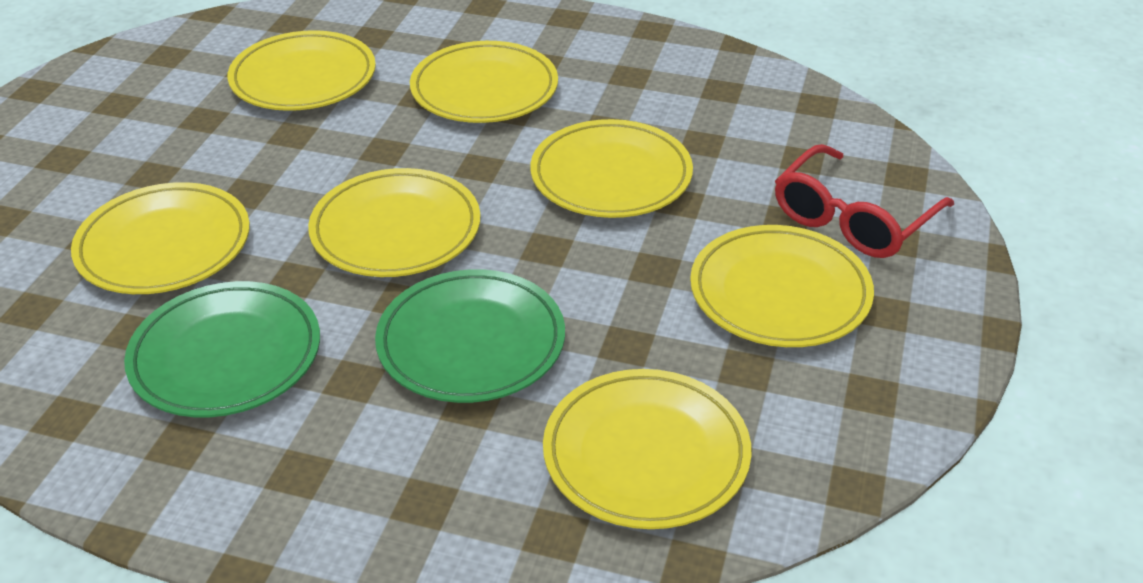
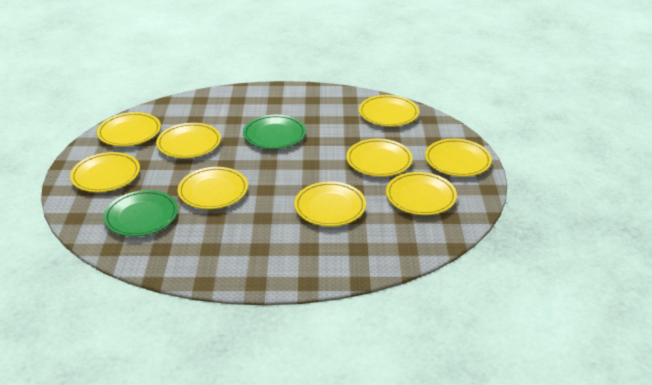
red glasses: 1 -> 0
yellow plate: 7 -> 9

